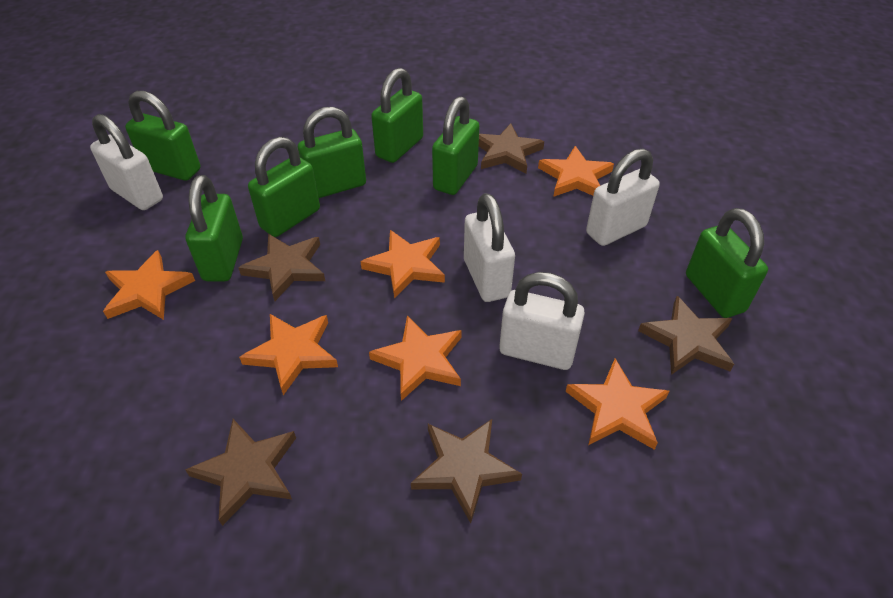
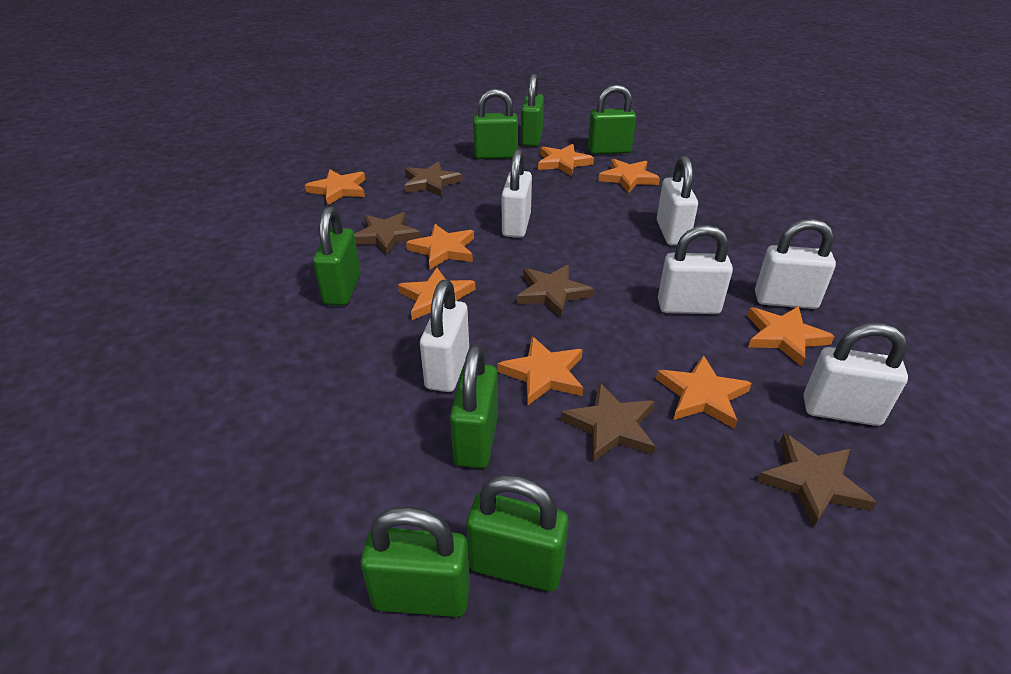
orange star: 6 -> 8
white padlock: 4 -> 6

